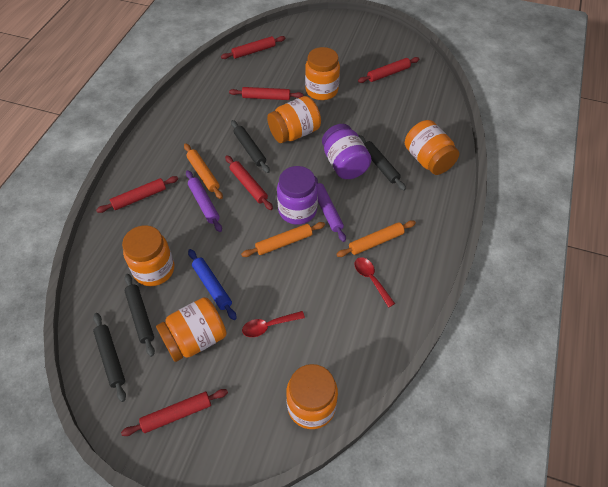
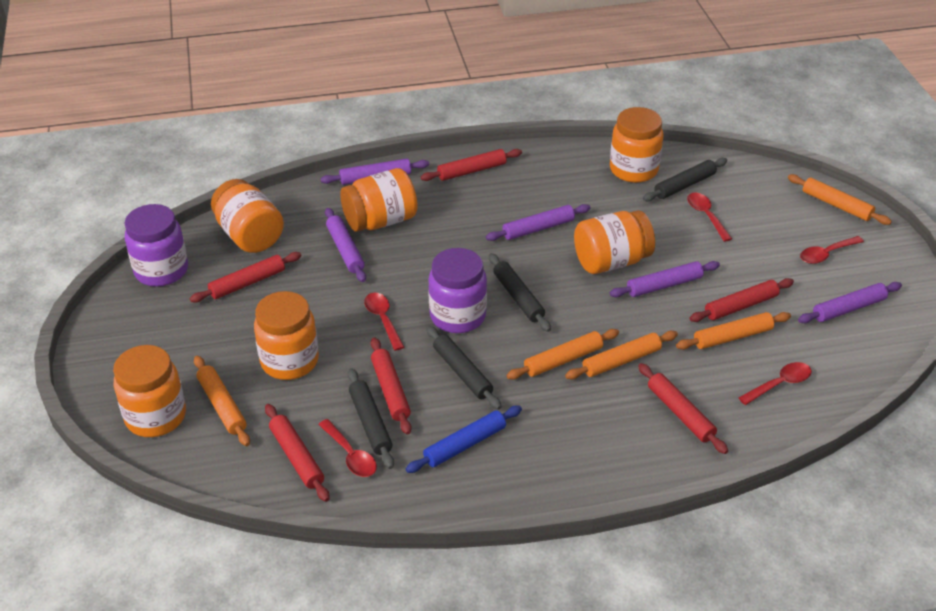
orange rolling pin: 3 -> 5
purple rolling pin: 2 -> 5
red spoon: 2 -> 5

